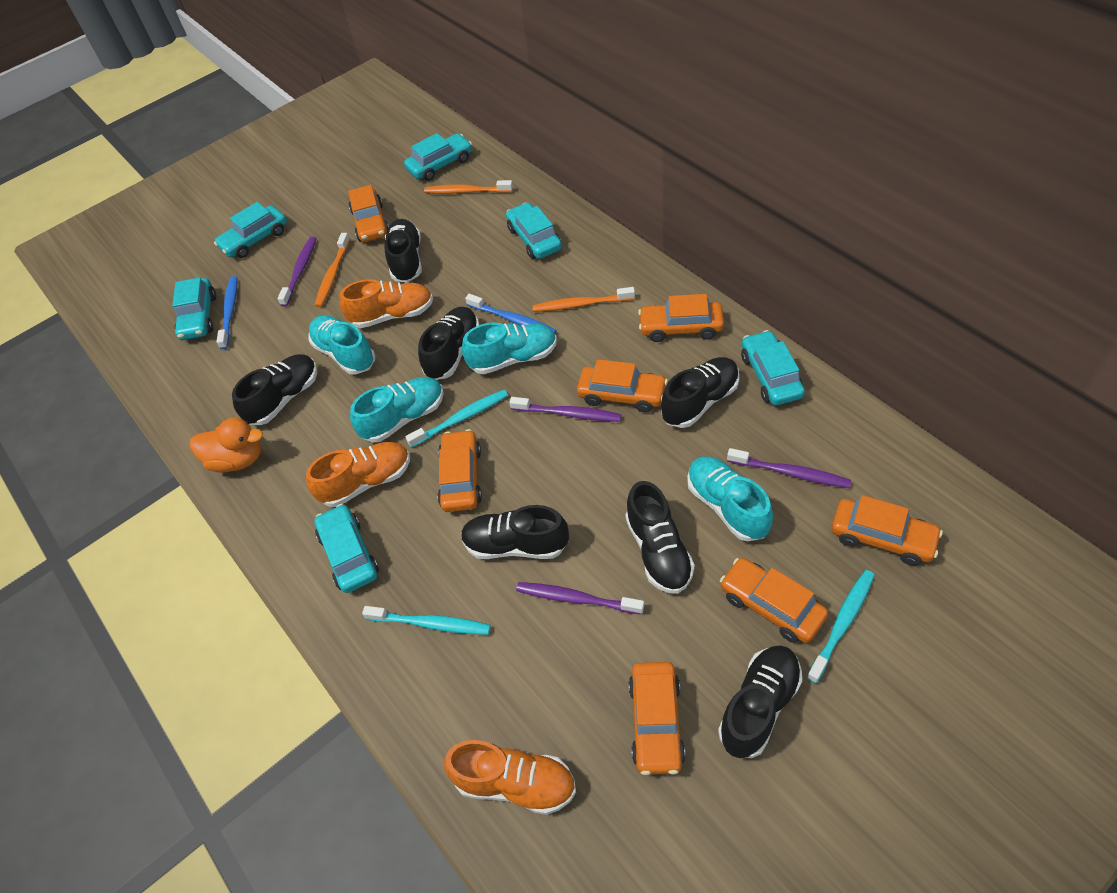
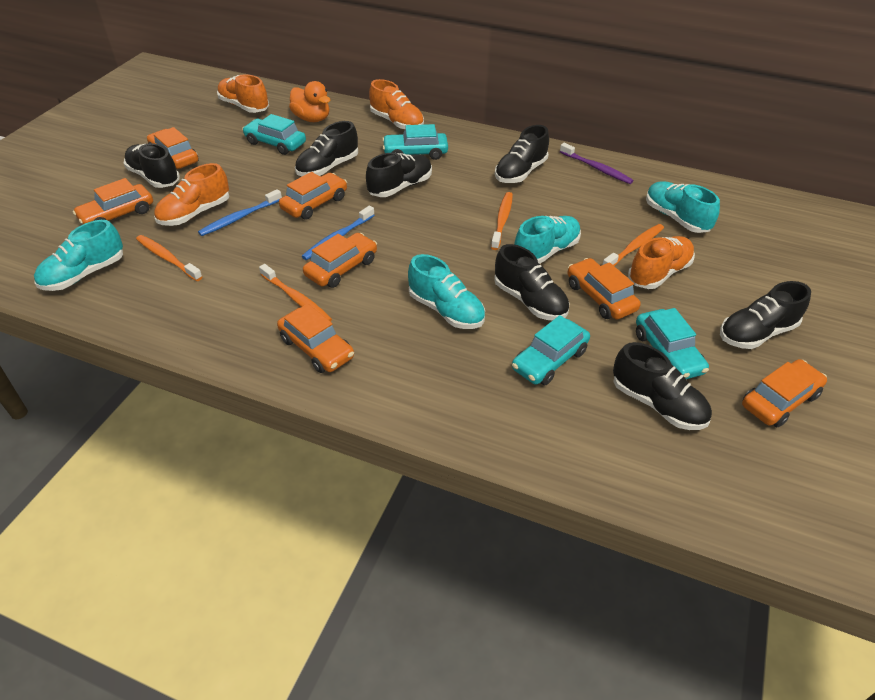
orange shoe: 3 -> 4
orange toothbrush: 3 -> 4
purple toothbrush: 4 -> 1
turquoise car: 6 -> 4
turquoise toothbrush: 3 -> 0

